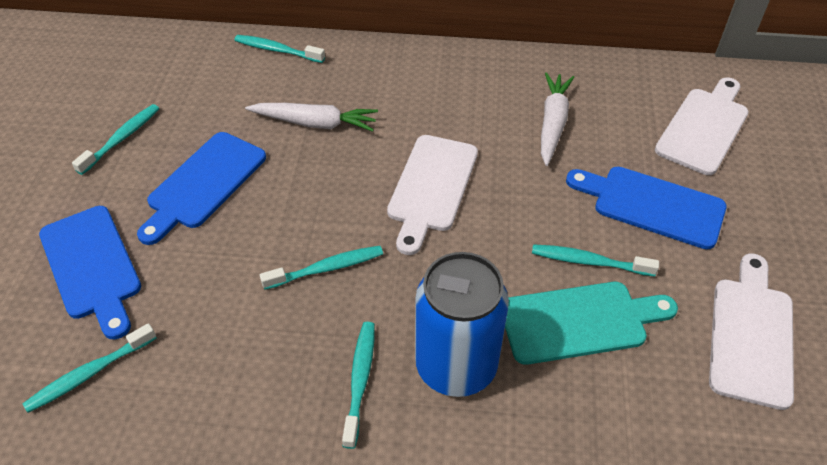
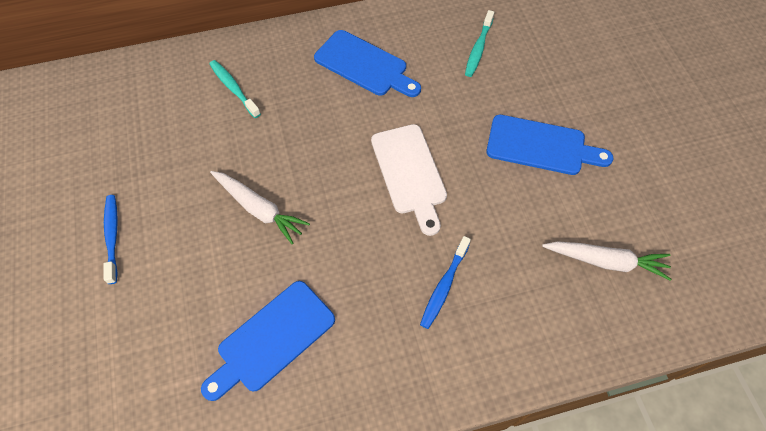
blue can: 1 -> 0
blue toothbrush: 0 -> 2
turquoise cutting board: 1 -> 0
turquoise toothbrush: 6 -> 2
white cutting board: 3 -> 1

